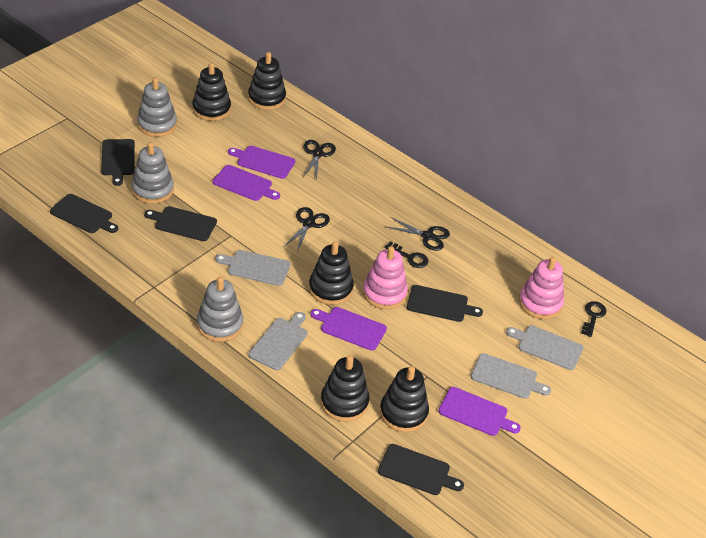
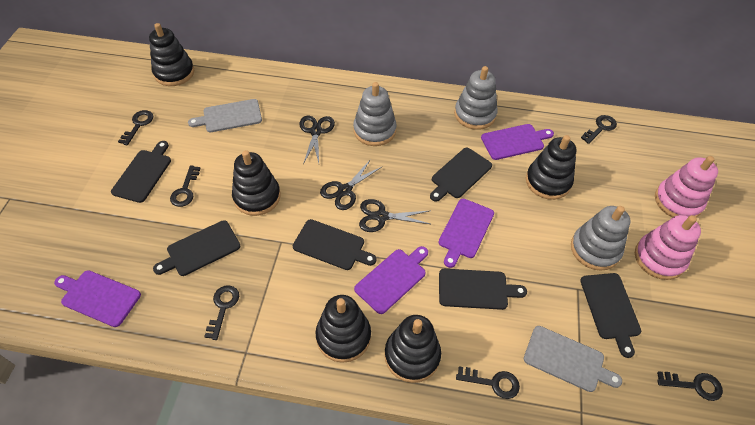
black cutting board: 5 -> 6
black key: 2 -> 6
grey cutting board: 4 -> 2

